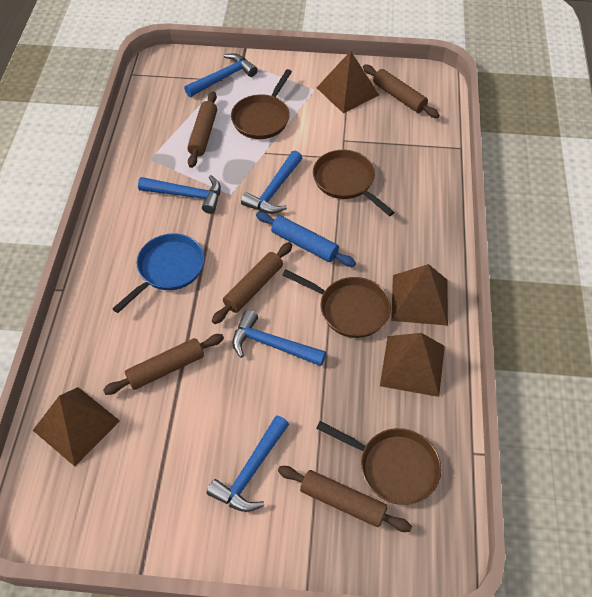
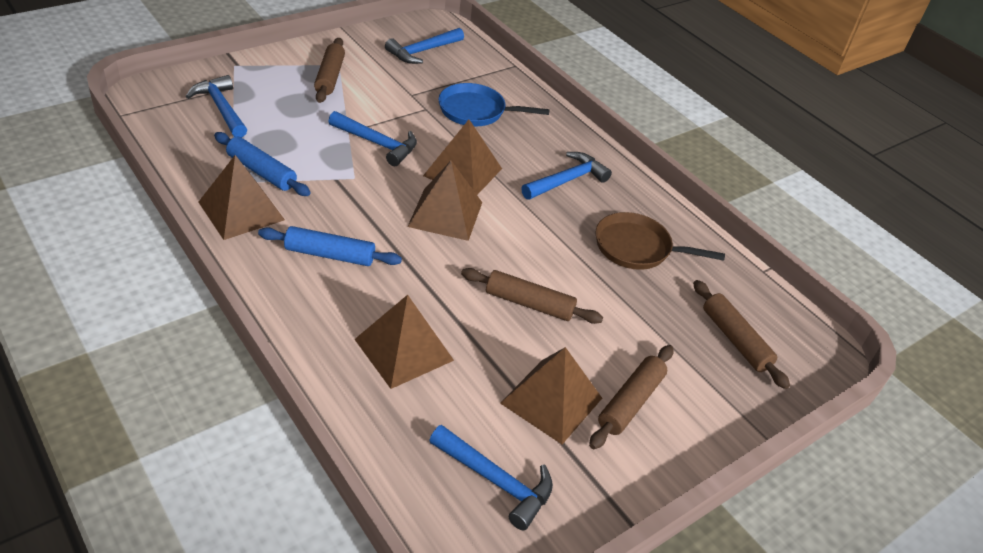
blue rolling pin: 1 -> 2
brown pan: 4 -> 1
brown pyramid: 4 -> 5
brown rolling pin: 5 -> 4

